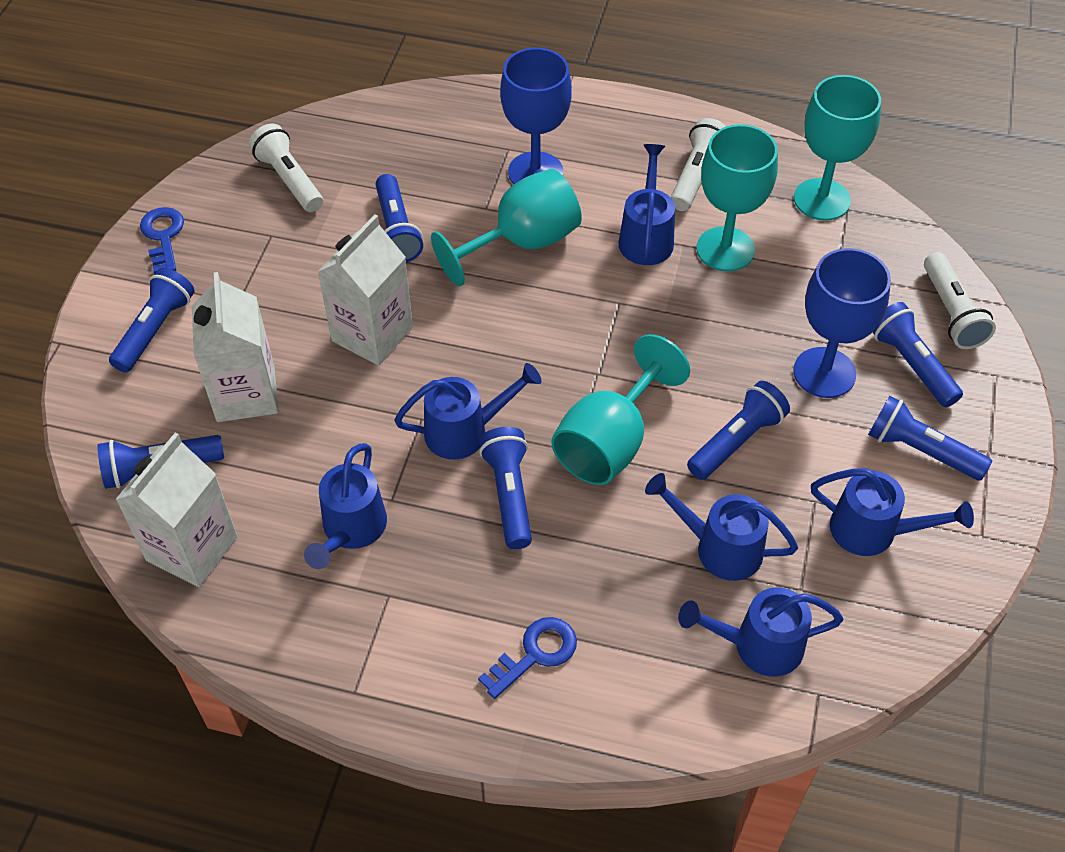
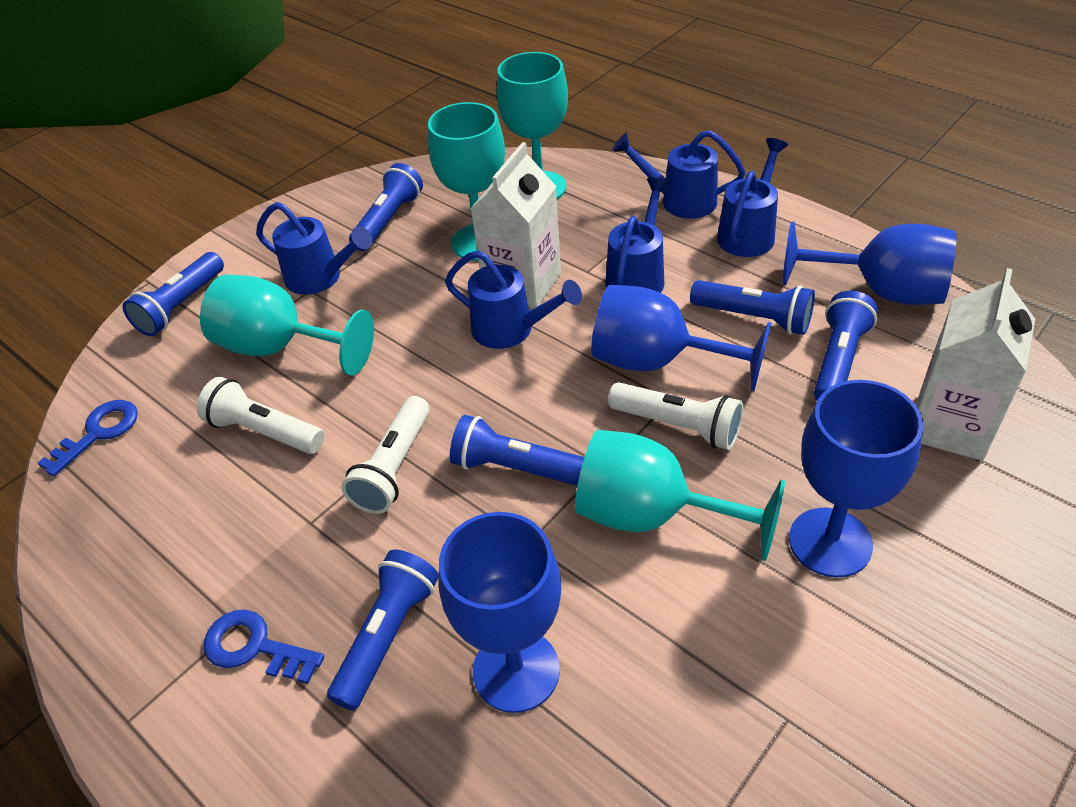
blue flashlight: 7 -> 6
blue goblet: 2 -> 4
blue watering can: 6 -> 5
white carton: 3 -> 2

